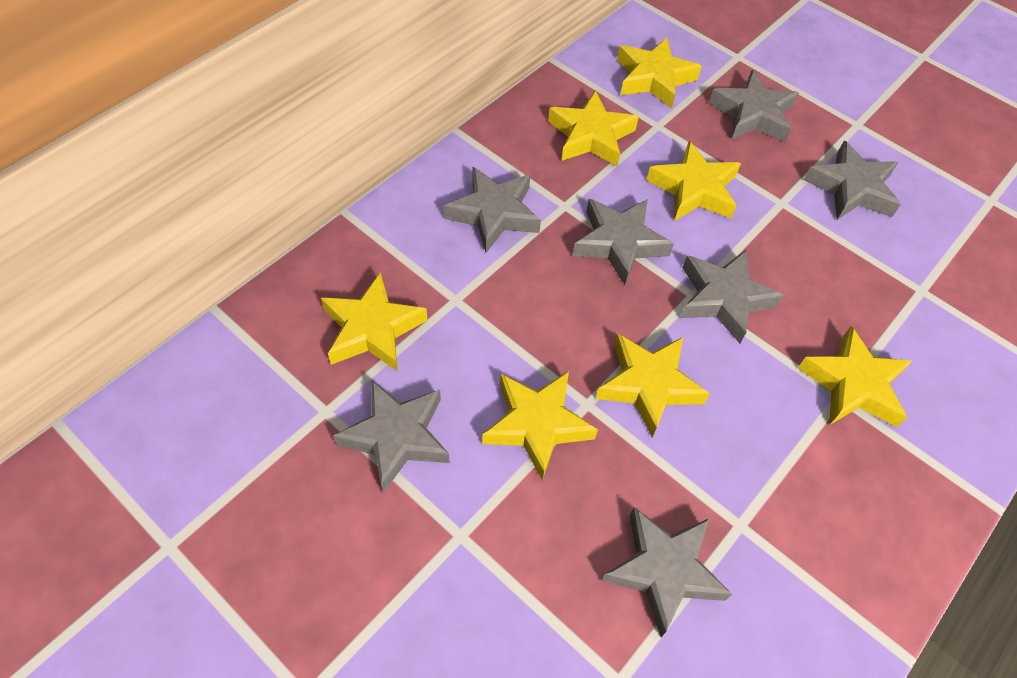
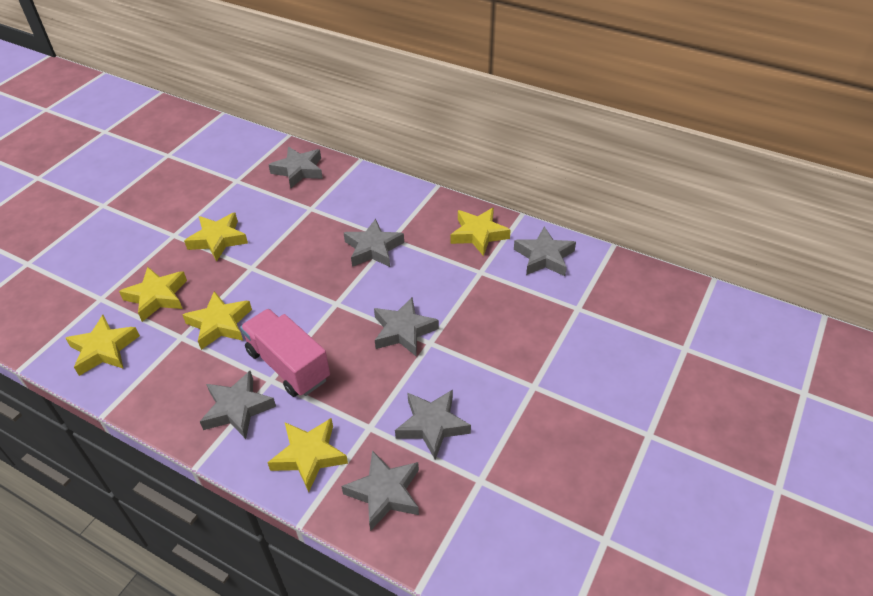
pink truck: 0 -> 1
yellow star: 7 -> 6

